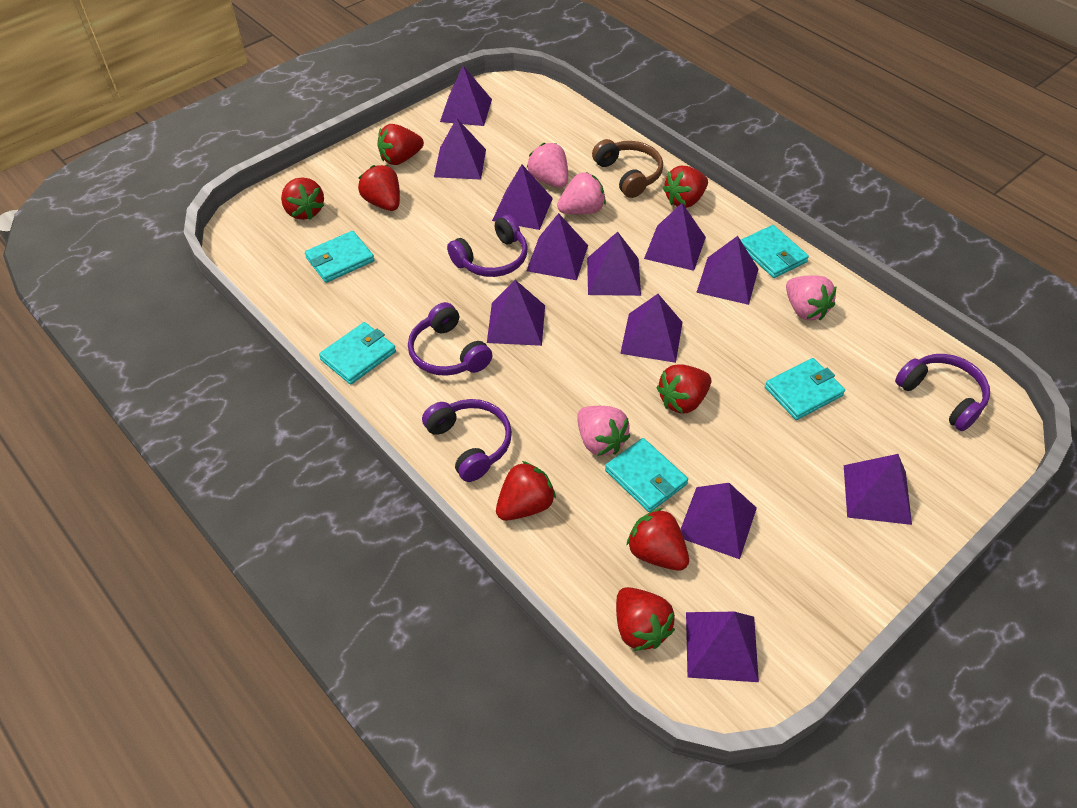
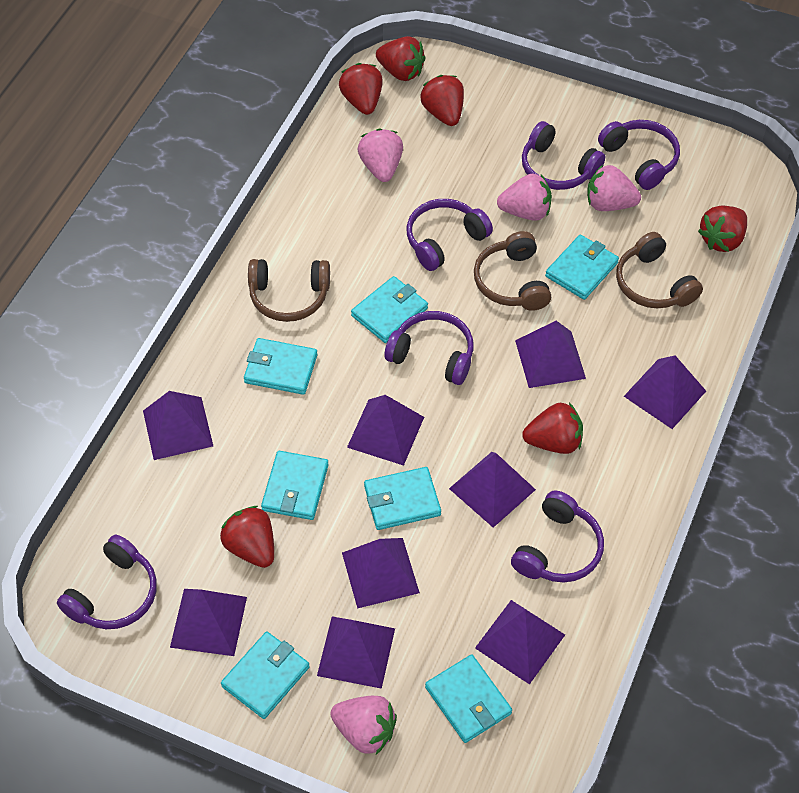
brown headphones: 1 -> 3
purple headphones: 4 -> 6
purple pyramid: 12 -> 9
red strawberry: 8 -> 6
turquoise wallet: 5 -> 7

